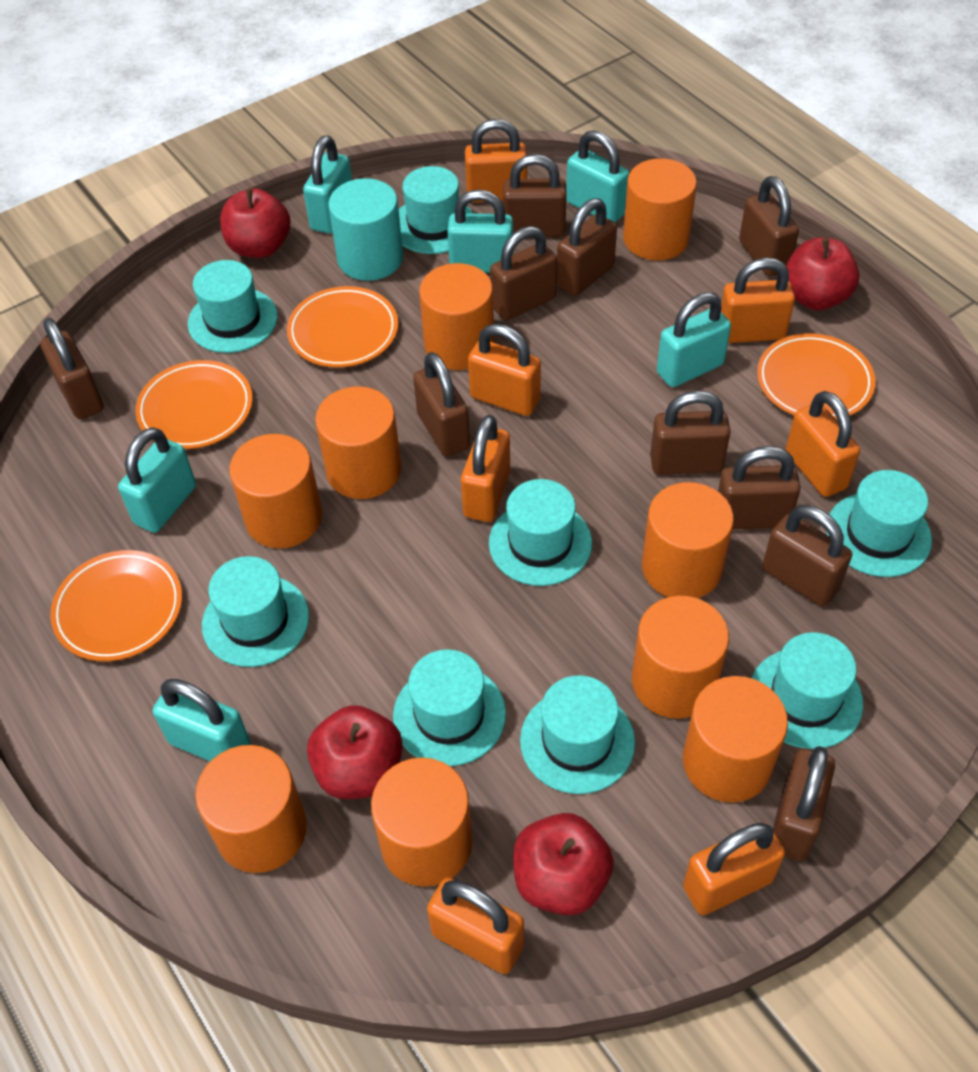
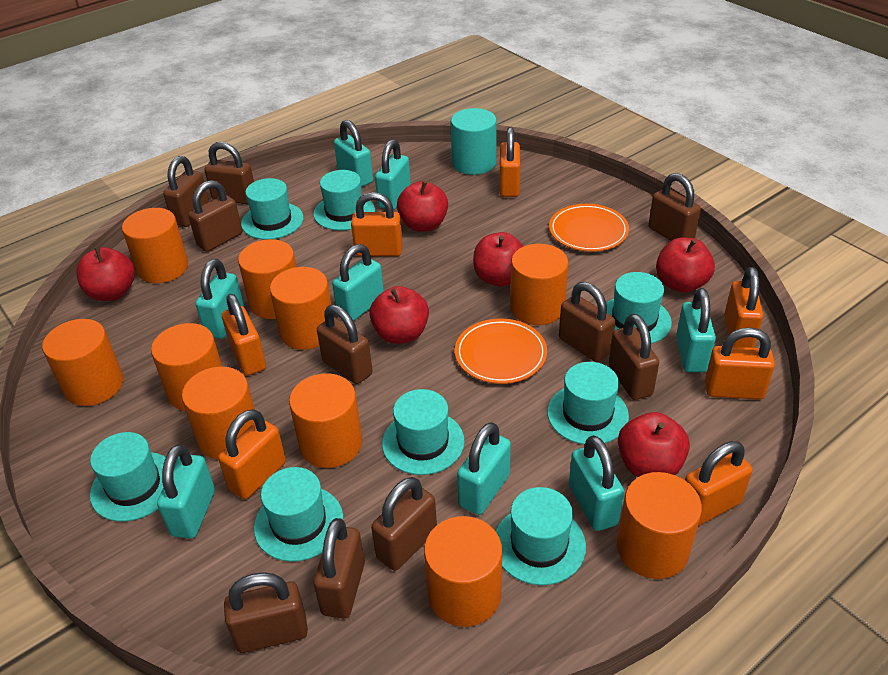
orange cylinder: 9 -> 10
orange plate: 4 -> 2
red apple: 4 -> 6
turquoise padlock: 6 -> 8

